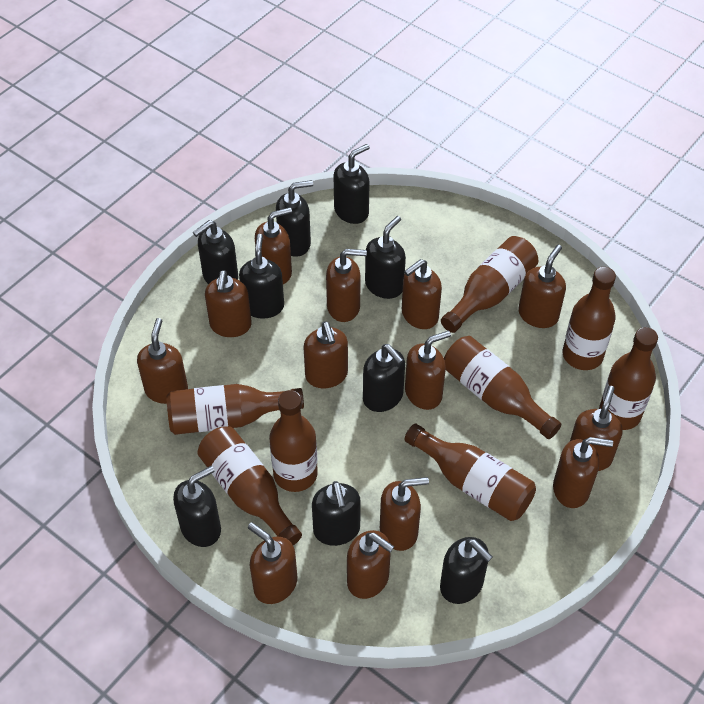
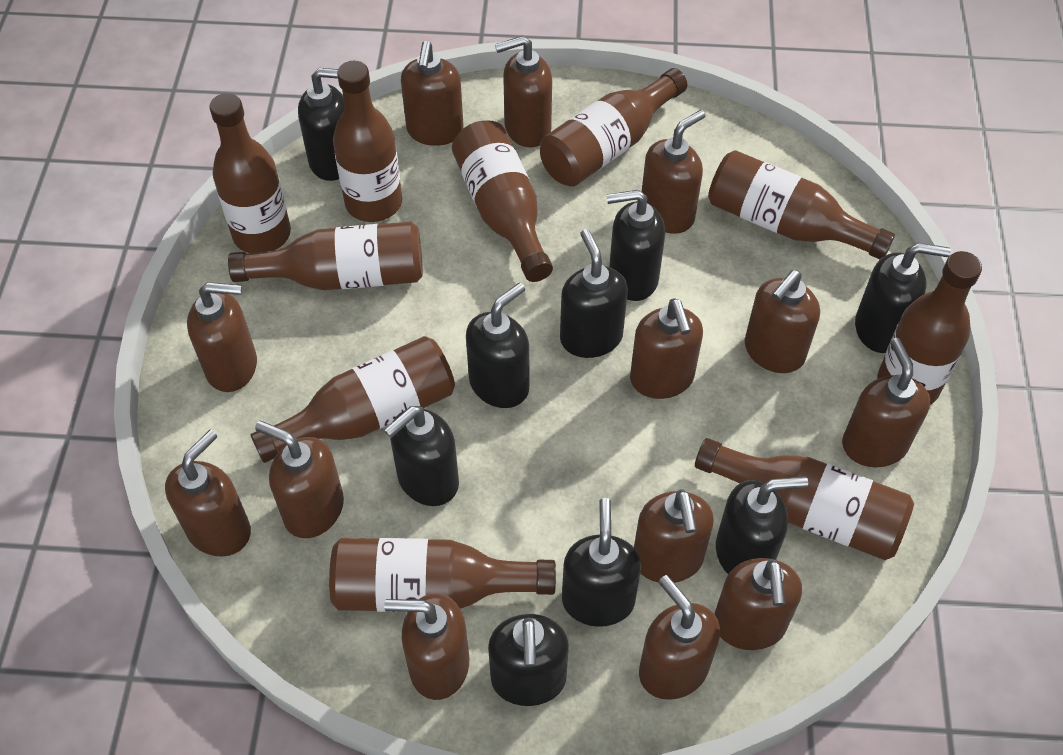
brown bottle: 8 -> 10

